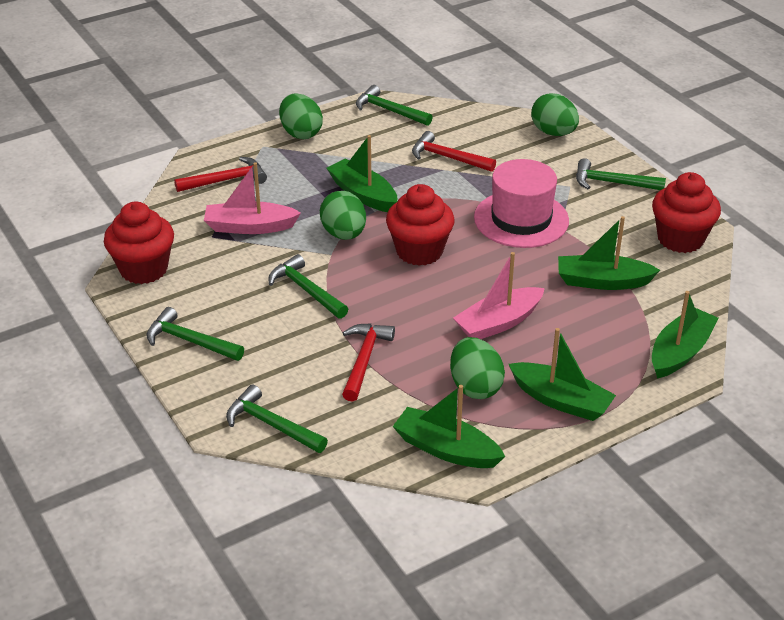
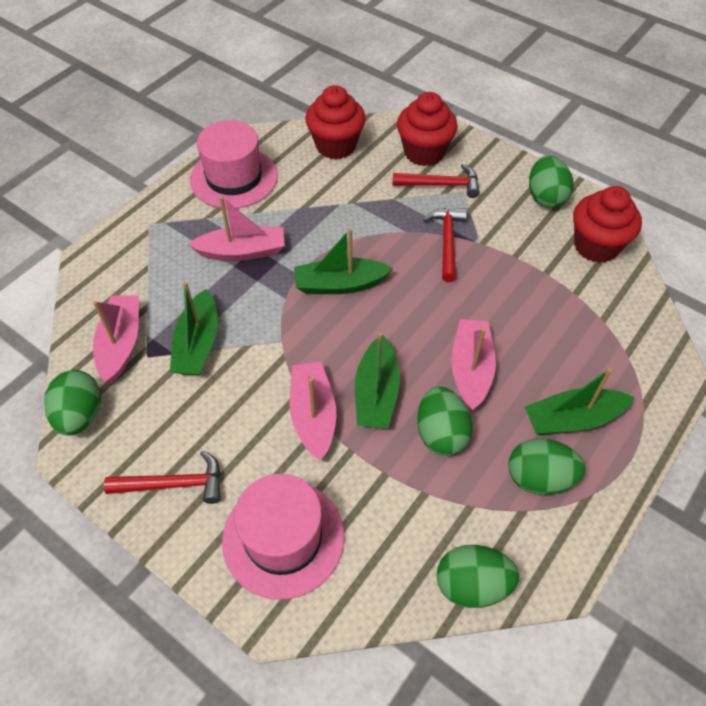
green boat: 5 -> 4
green egg: 4 -> 5
green hammer: 5 -> 0
pink boat: 2 -> 4
pink hat: 1 -> 2

